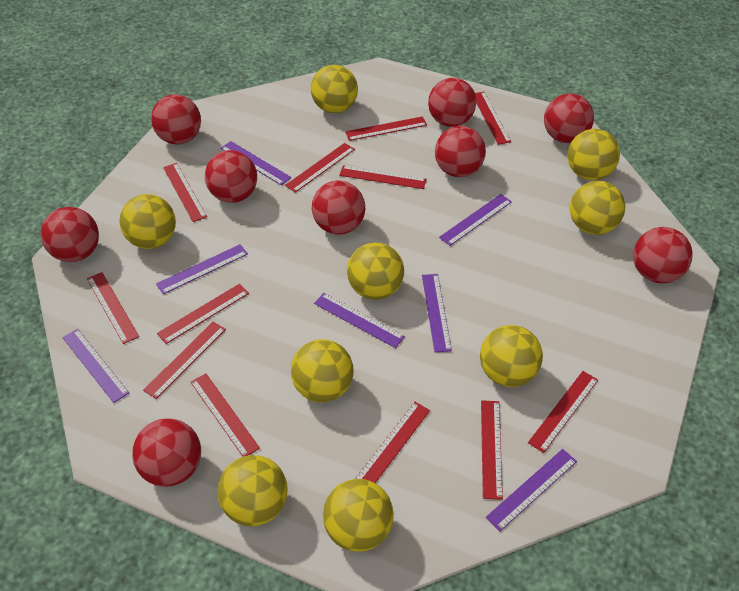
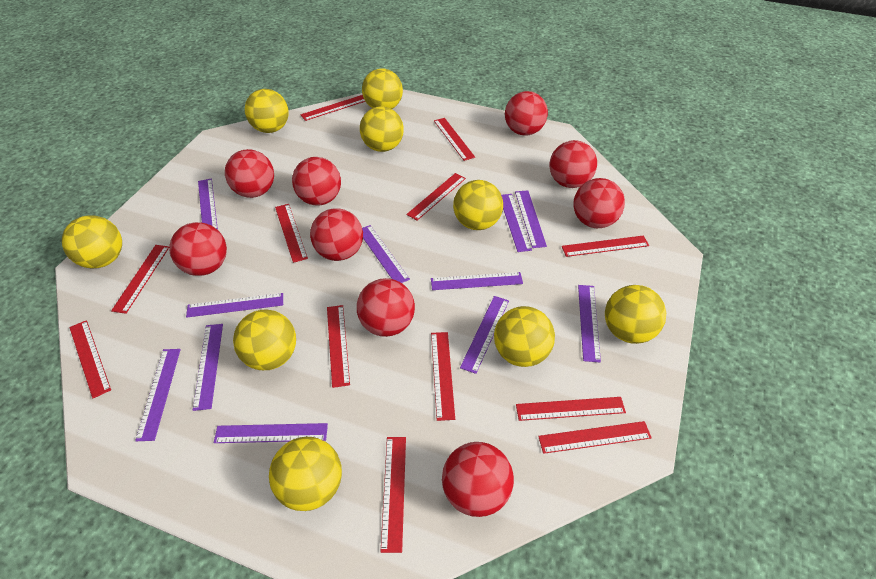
purple ruler: 7 -> 11

